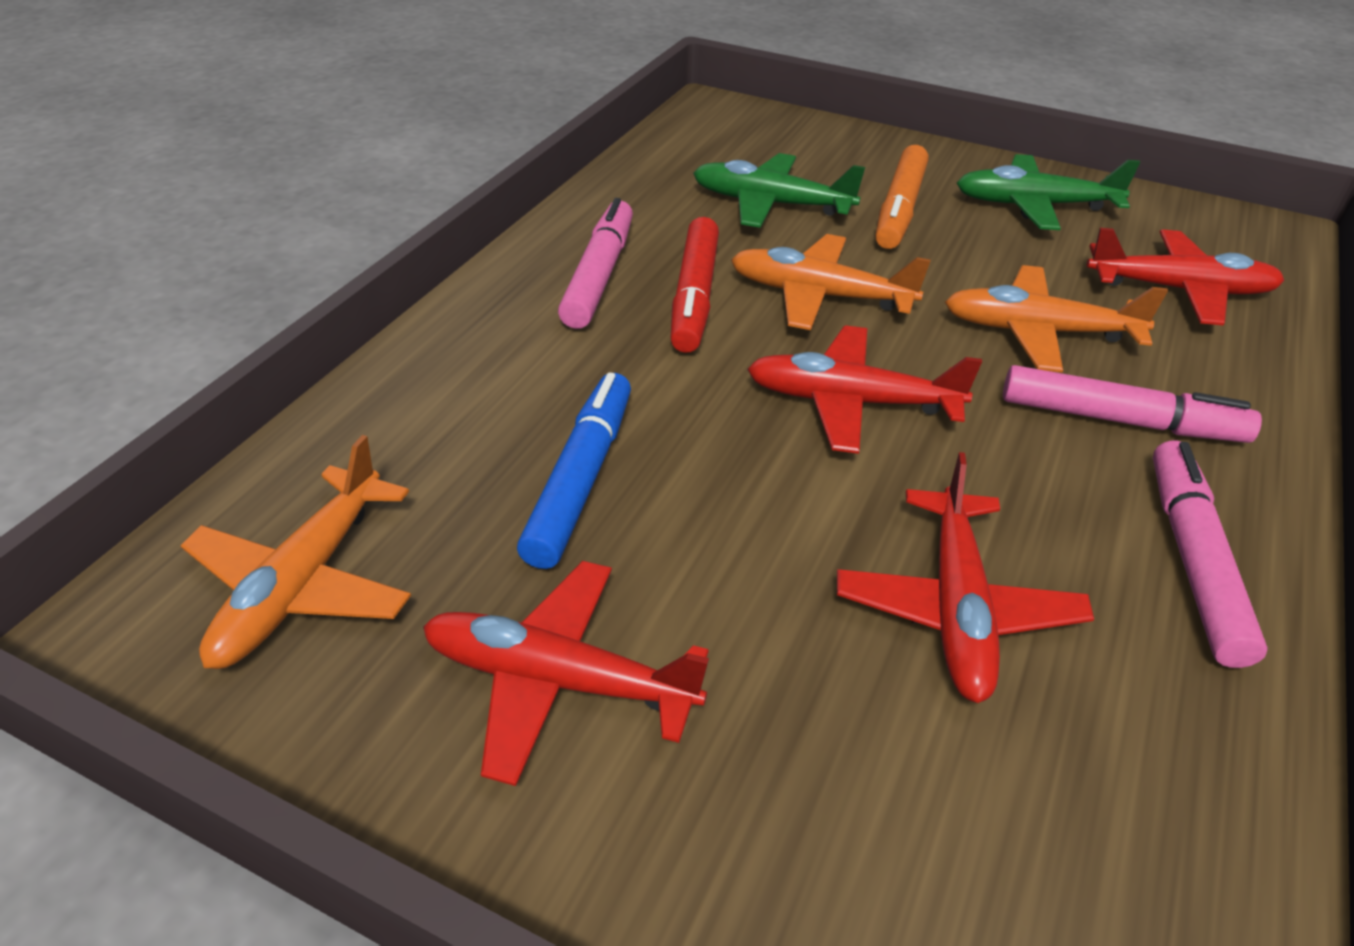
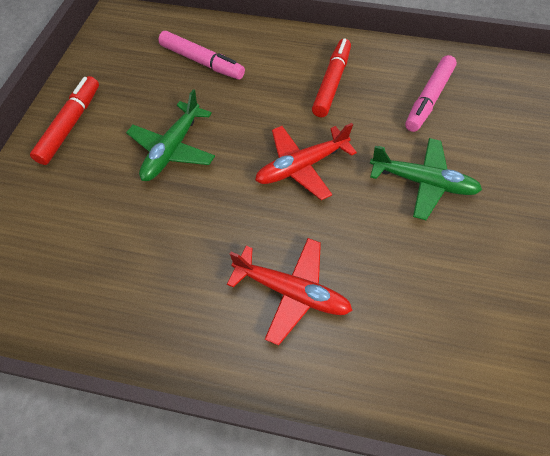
blue marker: 1 -> 0
orange marker: 1 -> 0
orange plane: 3 -> 0
pink marker: 3 -> 2
red marker: 1 -> 2
red plane: 4 -> 2

